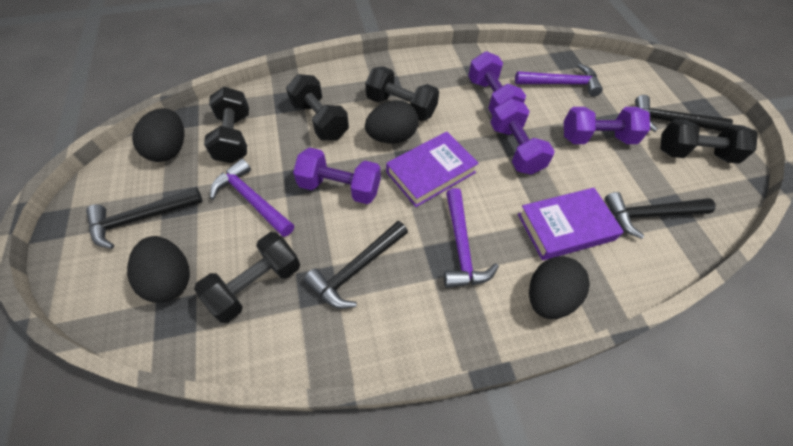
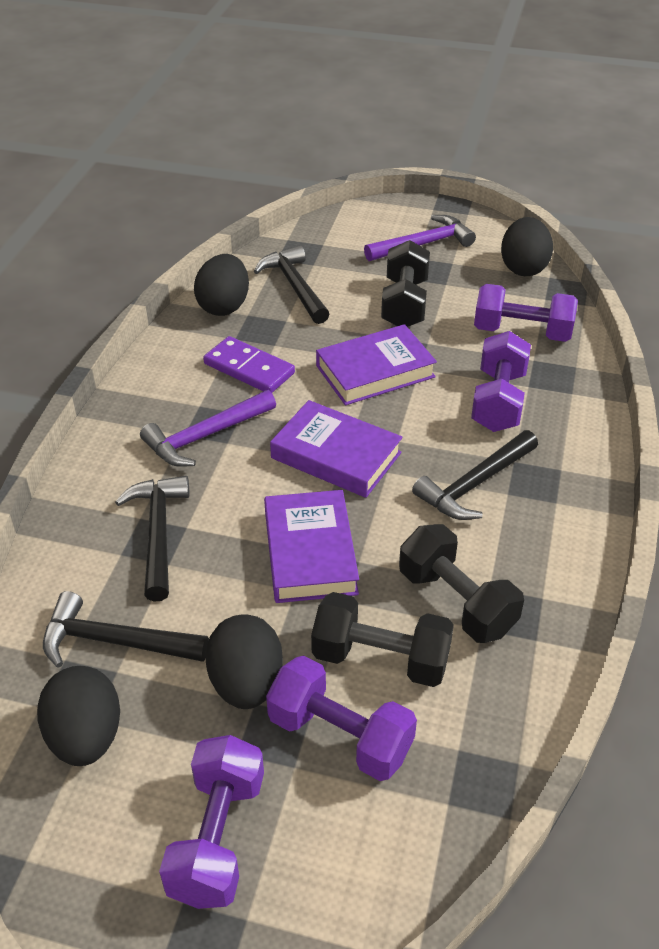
black dumbbell: 5 -> 3
purple book: 2 -> 3
purple domino: 0 -> 1
purple hammer: 3 -> 2

